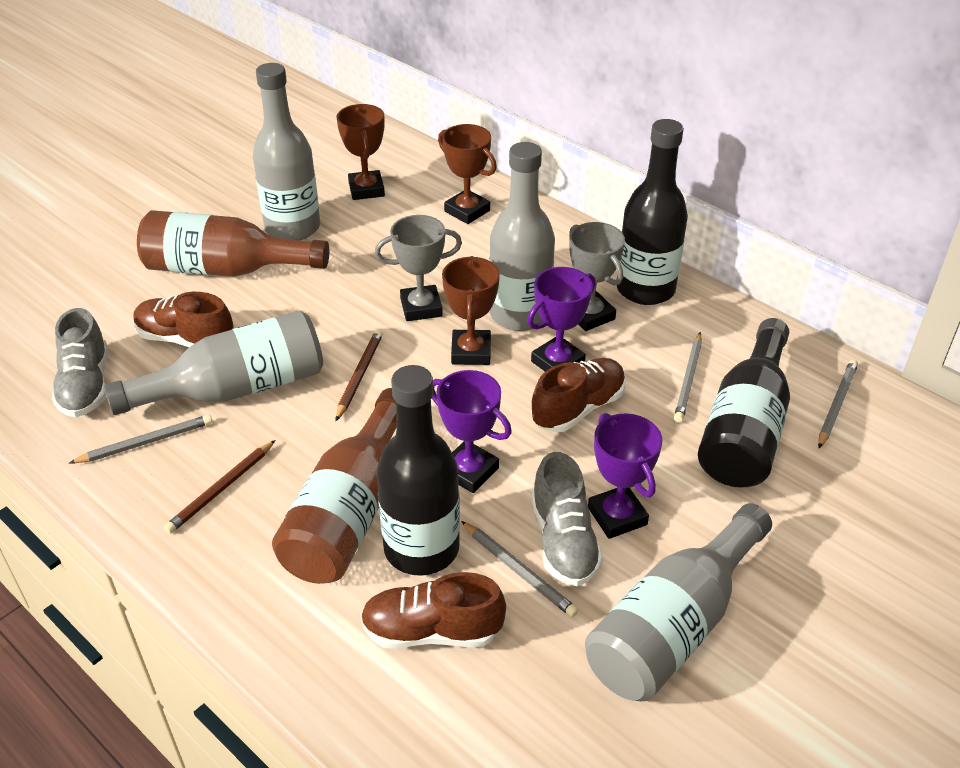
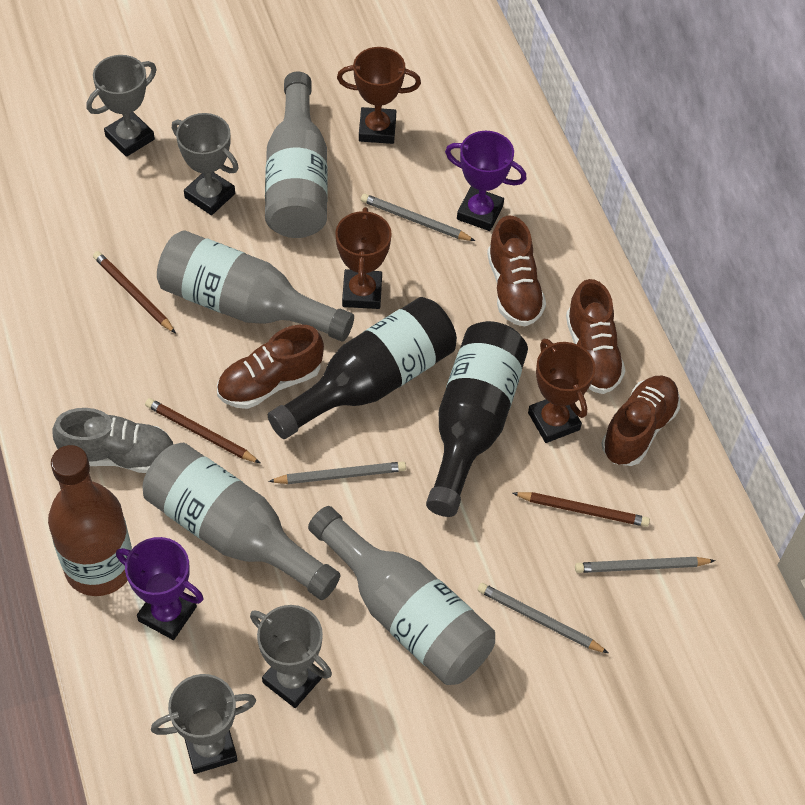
black bottle: 3 -> 2
brown bottle: 2 -> 1
brown pencil: 2 -> 3
brown shoe: 3 -> 4
grey shoe: 2 -> 1
grey trophy: 2 -> 4
purple trophy: 3 -> 2

